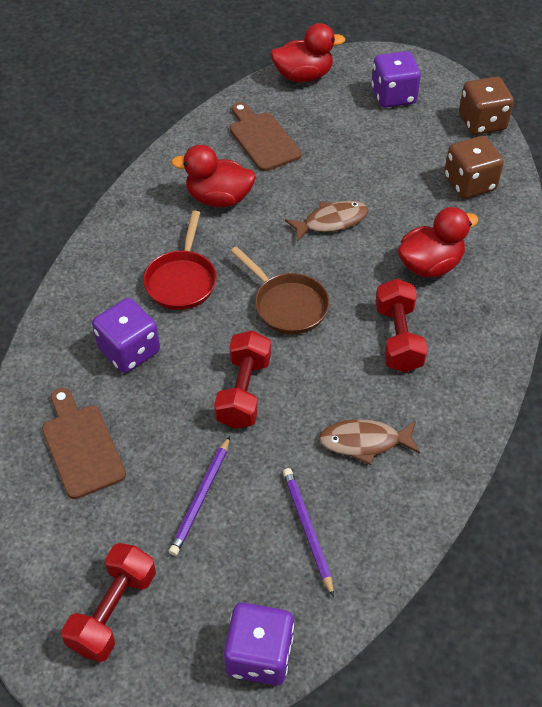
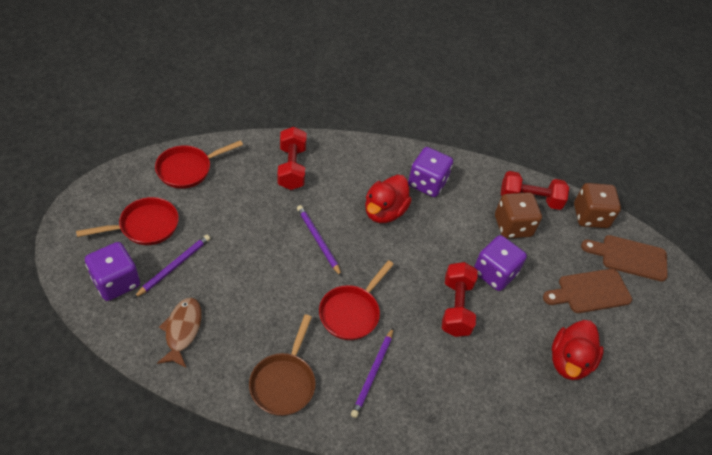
brown fish: 2 -> 1
purple pencil: 2 -> 3
red duck: 3 -> 2
red pan: 1 -> 3

